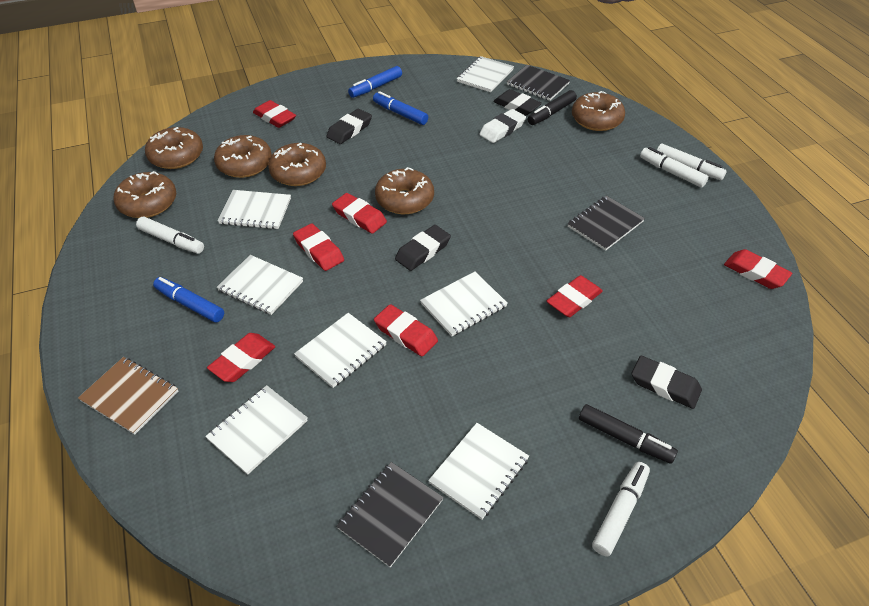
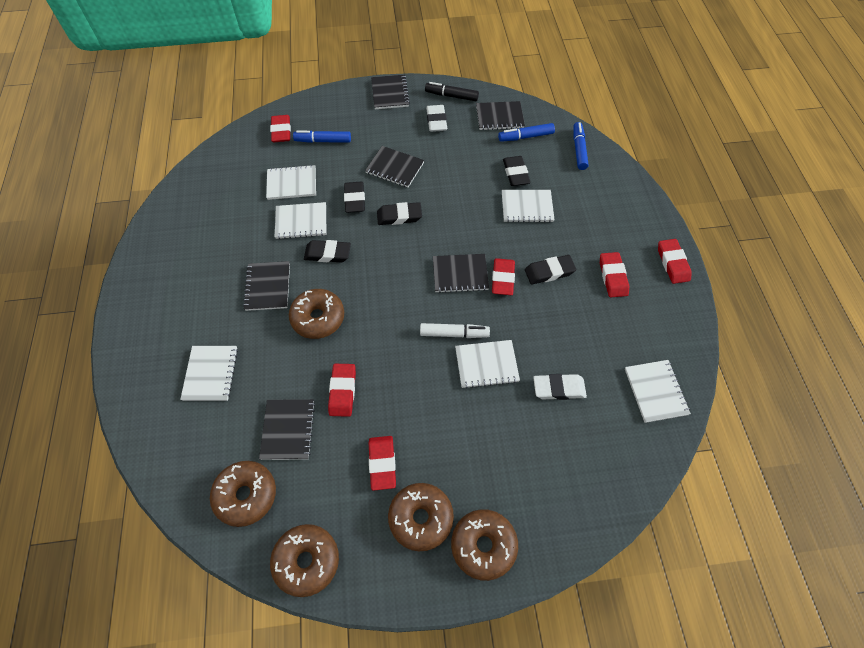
black eraser: 4 -> 5
black marker: 2 -> 1
black notebook: 3 -> 6
brown donut: 6 -> 5
brown notebook: 1 -> 0
red eraser: 7 -> 6
white eraser: 1 -> 2
white marker: 4 -> 1
white notebook: 7 -> 6

